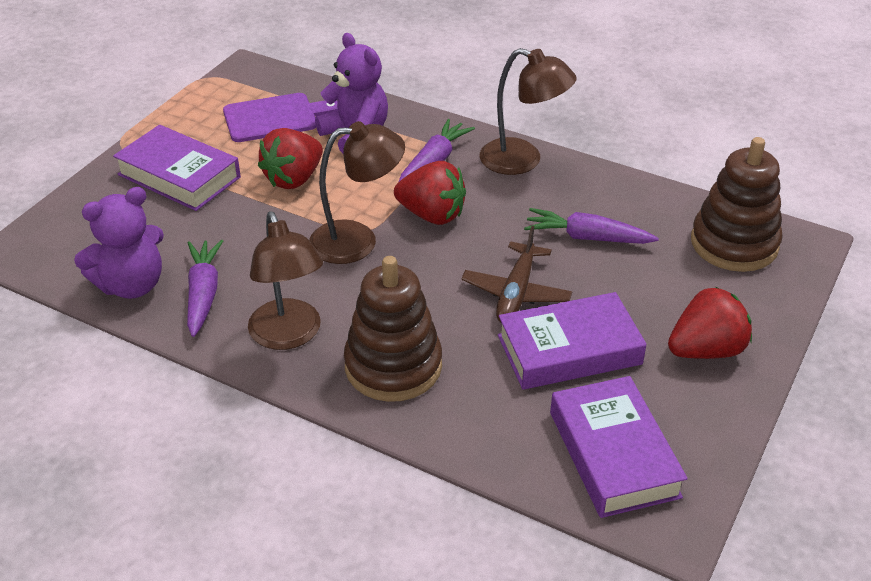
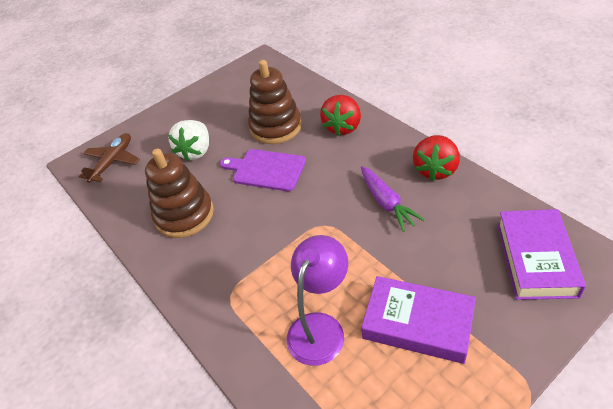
brown lamp: 3 -> 0
purple book: 3 -> 2
purple carrot: 3 -> 1
purple lamp: 0 -> 1
purple teddy bear: 2 -> 0
red strawberry: 3 -> 2
white strawberry: 0 -> 1

